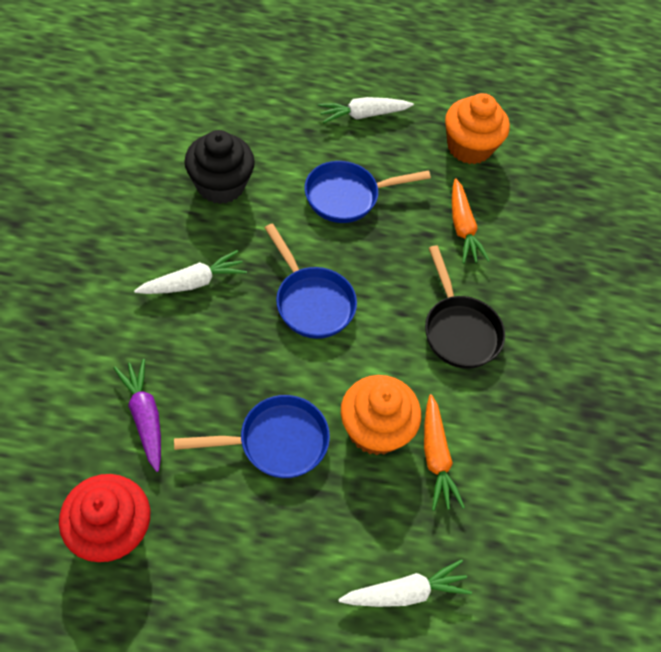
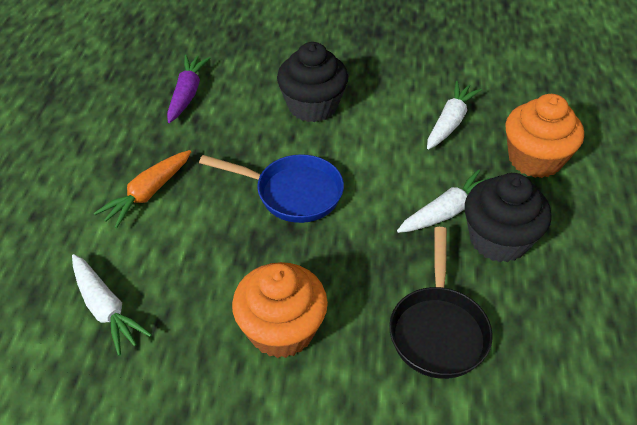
black cupcake: 1 -> 2
blue pan: 3 -> 1
orange carrot: 2 -> 1
red cupcake: 1 -> 0

